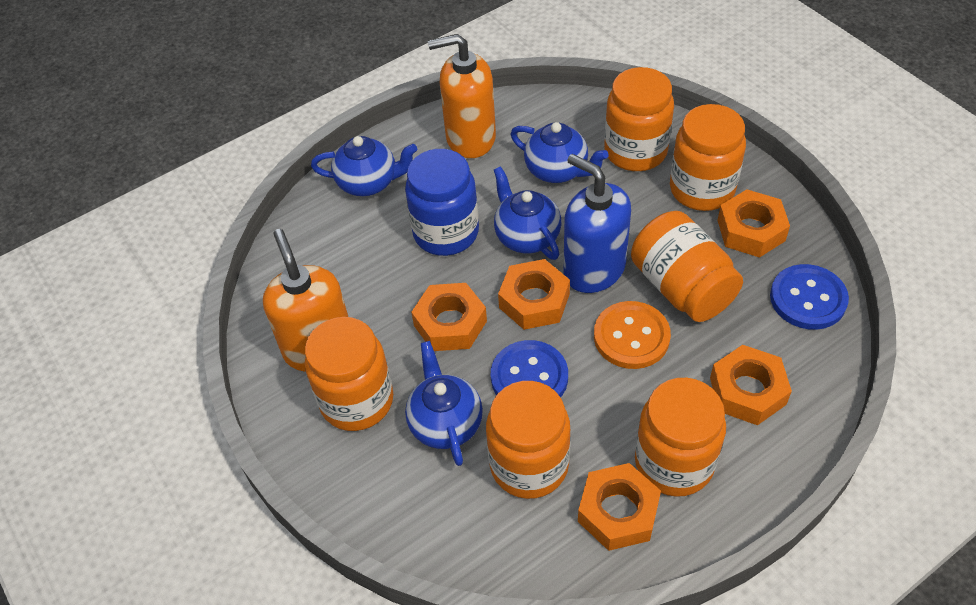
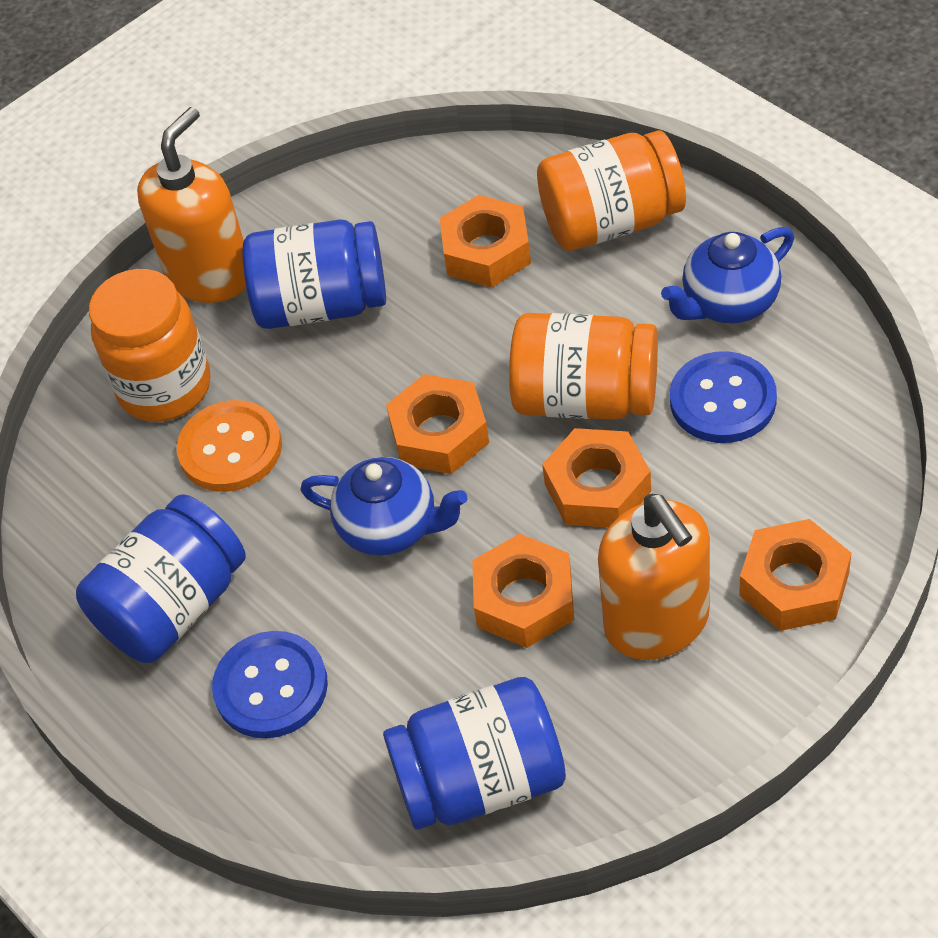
blue jar: 1 -> 3
blue soap dispenser: 1 -> 0
blue teapot: 4 -> 2
orange jar: 6 -> 3

